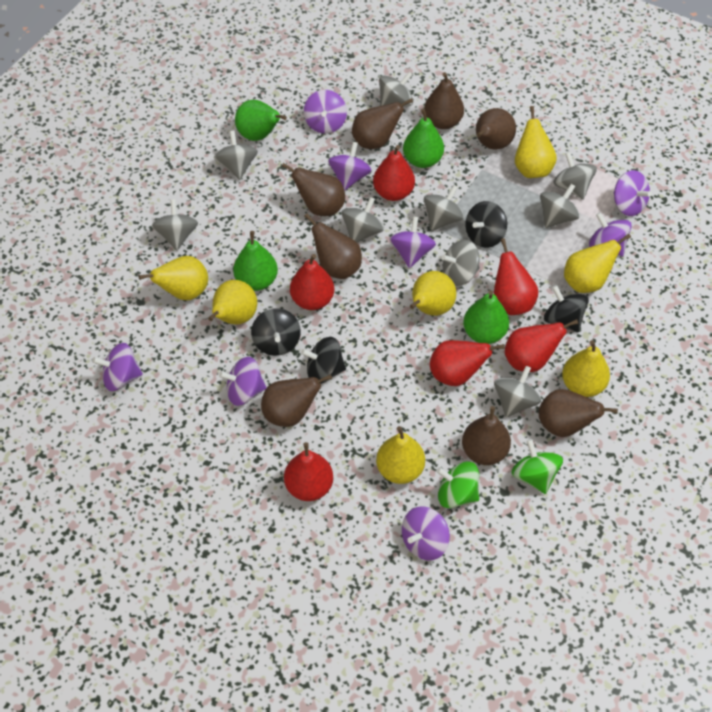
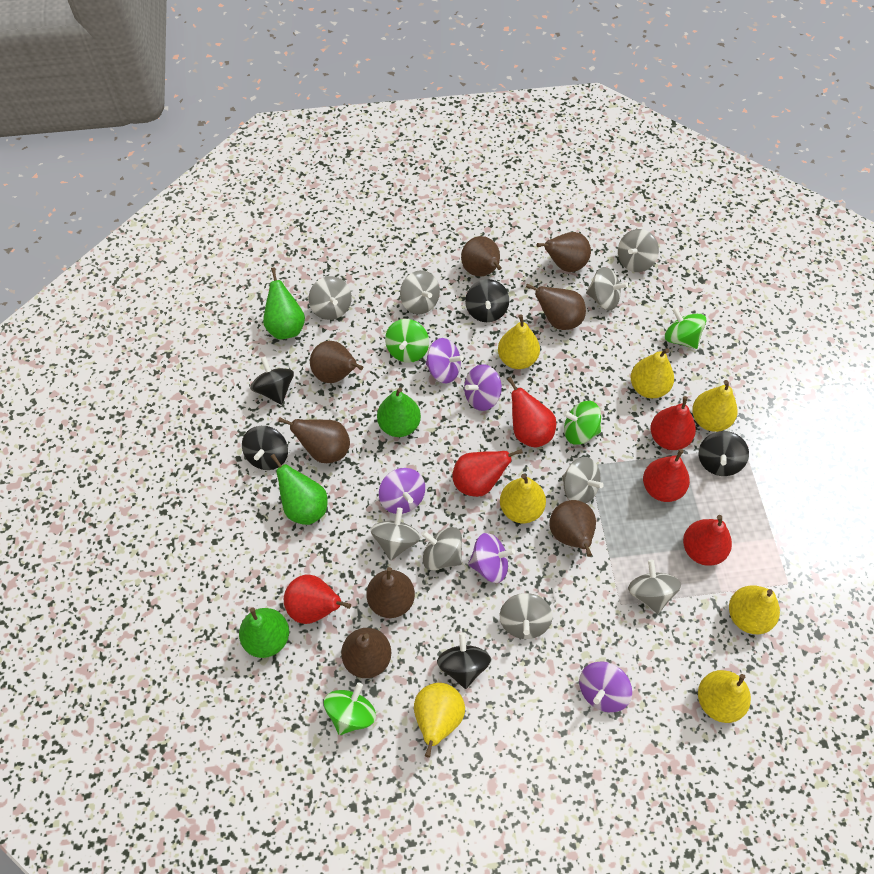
black spinning top: 4 -> 5
green spinning top: 2 -> 4
purple spinning top: 8 -> 5

